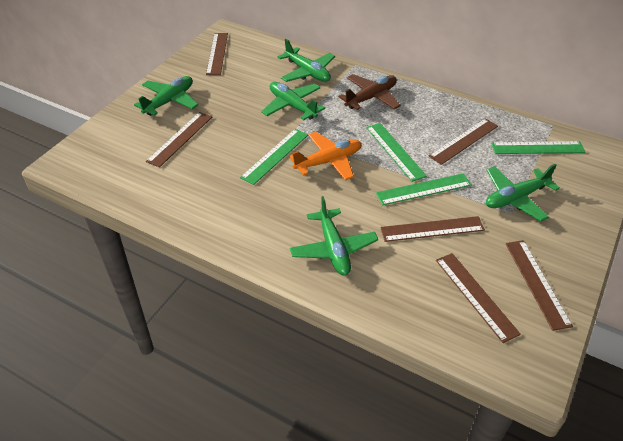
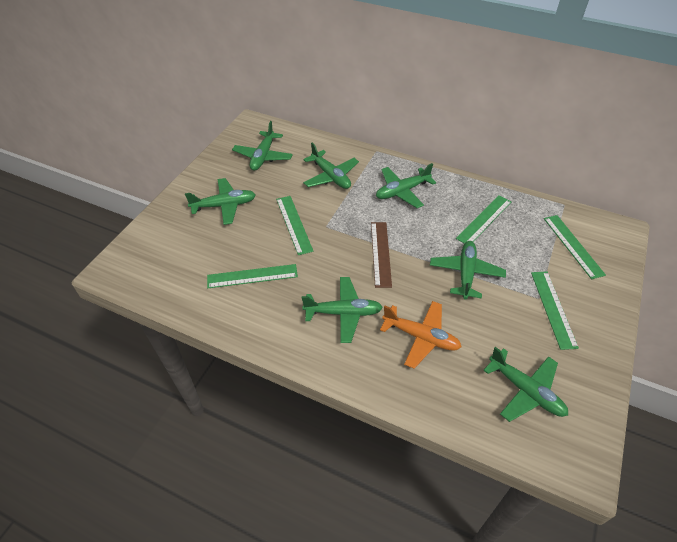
brown plane: 1 -> 0
brown ruler: 6 -> 1
green plane: 5 -> 7
green ruler: 4 -> 5

